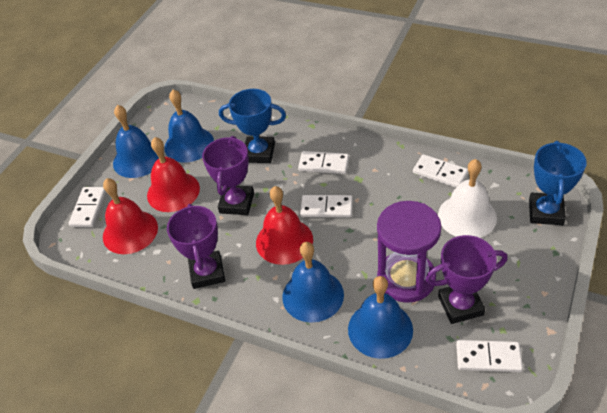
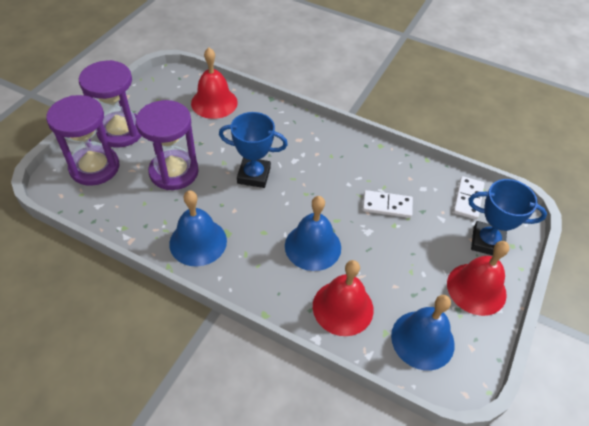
blue bell: 4 -> 3
purple hourglass: 1 -> 3
purple trophy: 3 -> 0
white bell: 1 -> 0
white domino: 5 -> 2

